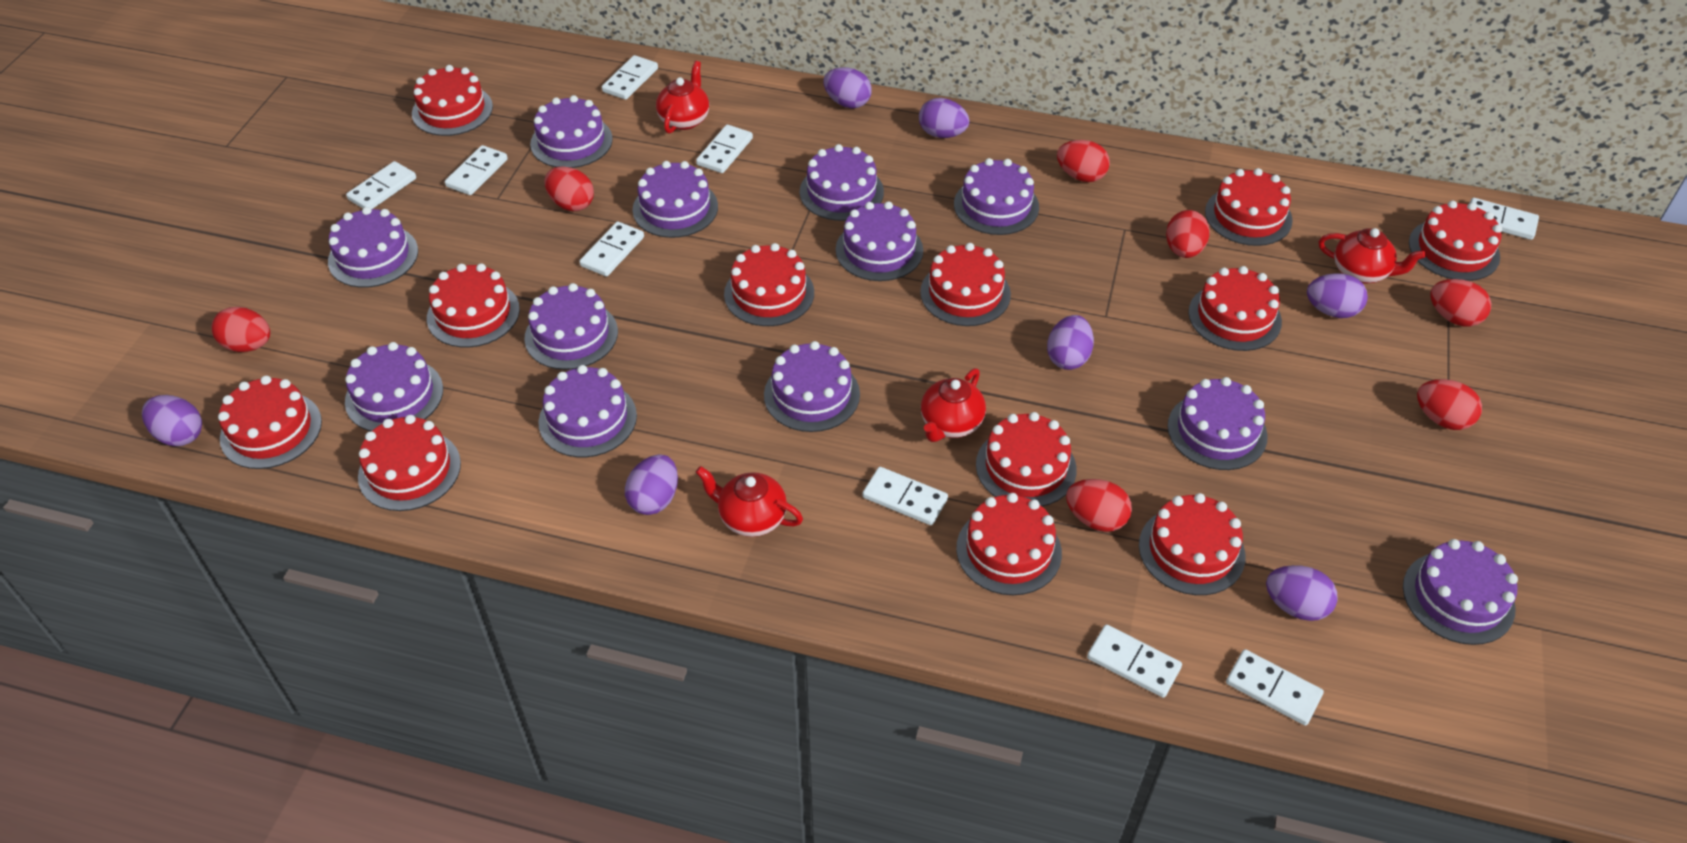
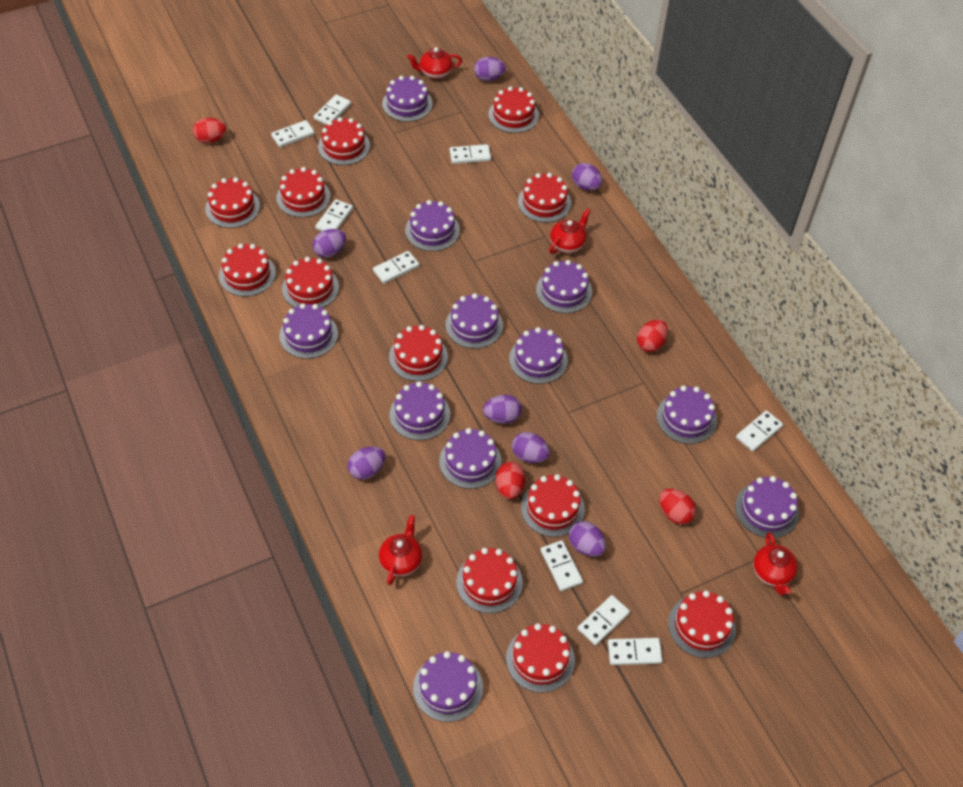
purple cake: 12 -> 11
red egg: 7 -> 4

